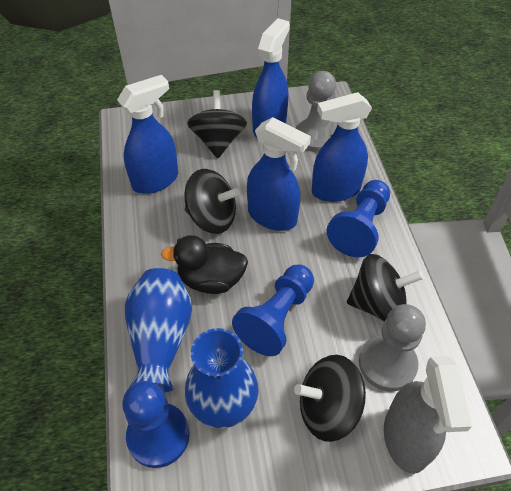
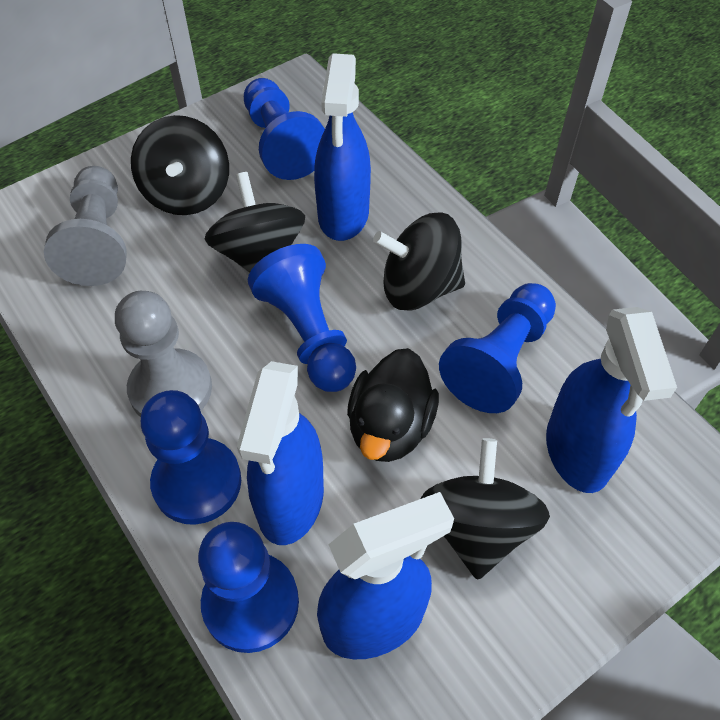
blue pawn: 3 -> 5
blue vase: 2 -> 0
grey spray bottle: 1 -> 0

